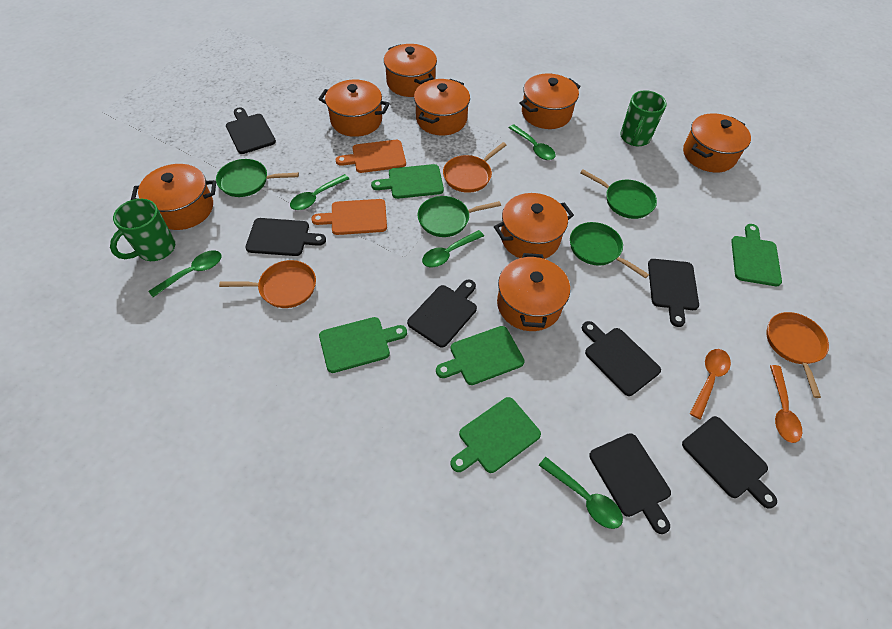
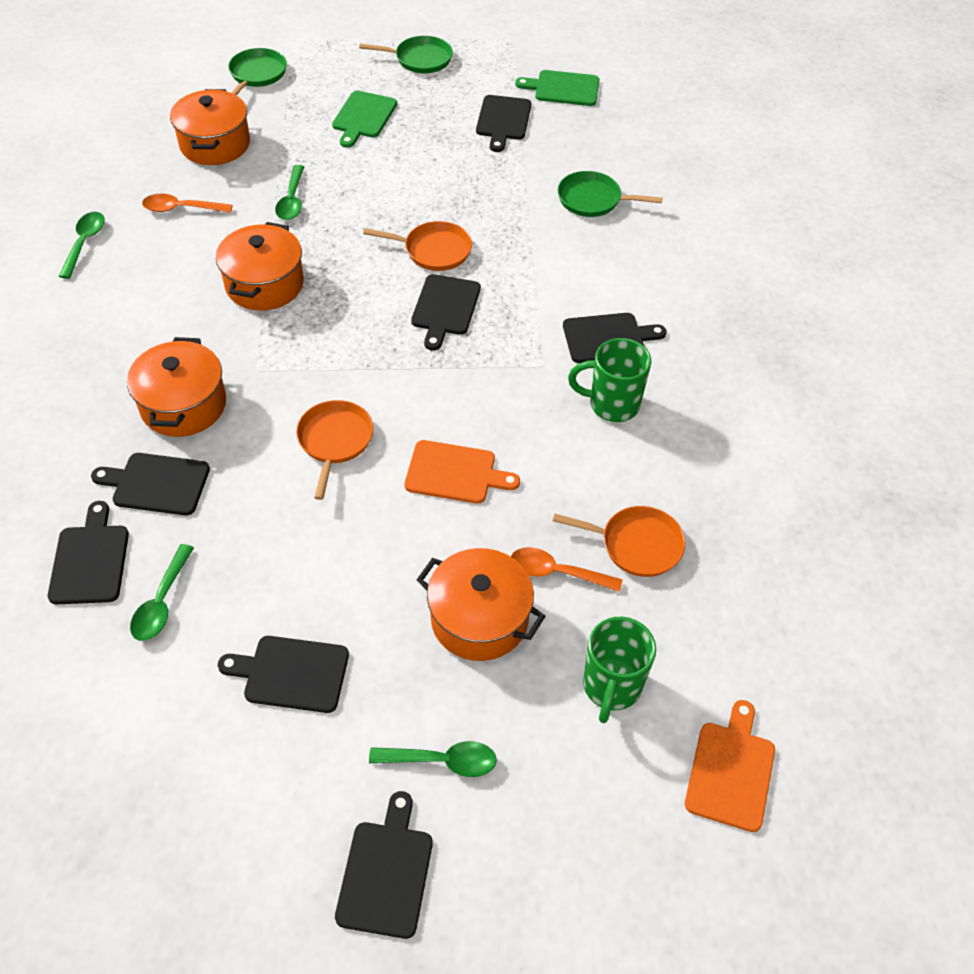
green cutting board: 5 -> 2
green pan: 4 -> 3
green spoon: 5 -> 4
orange pot: 8 -> 4

